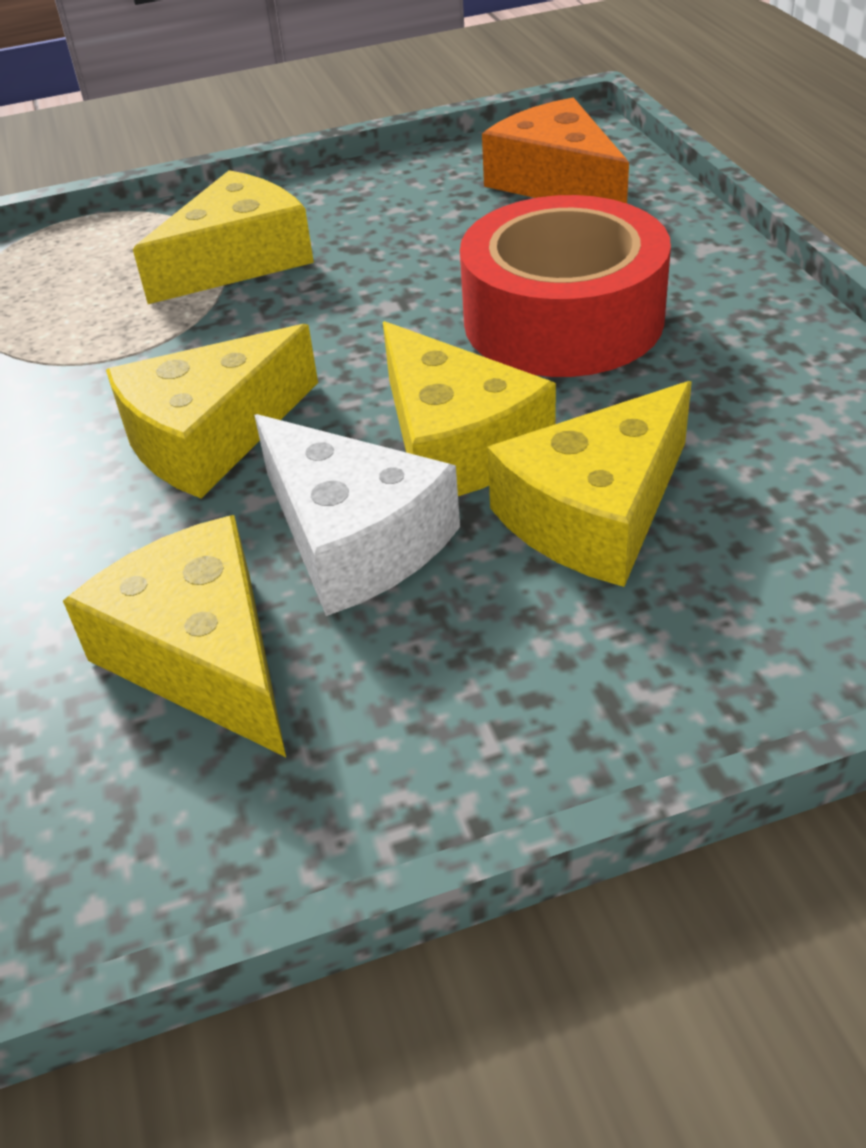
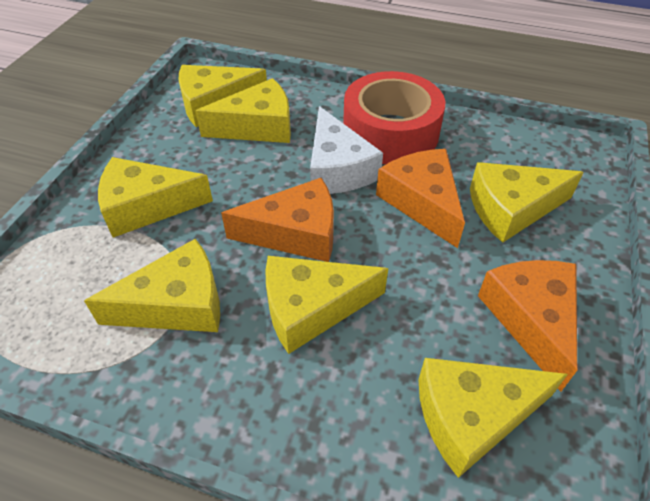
orange cheese: 1 -> 3
yellow cheese: 5 -> 7

